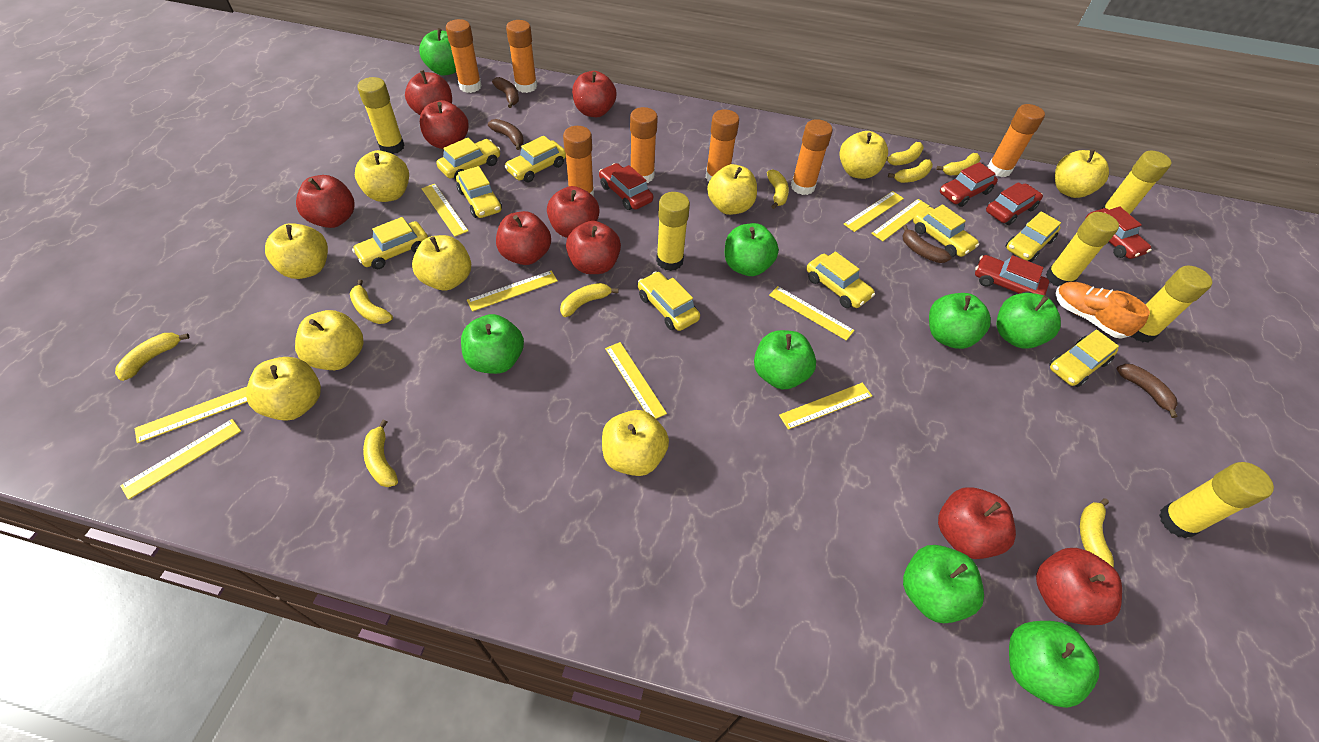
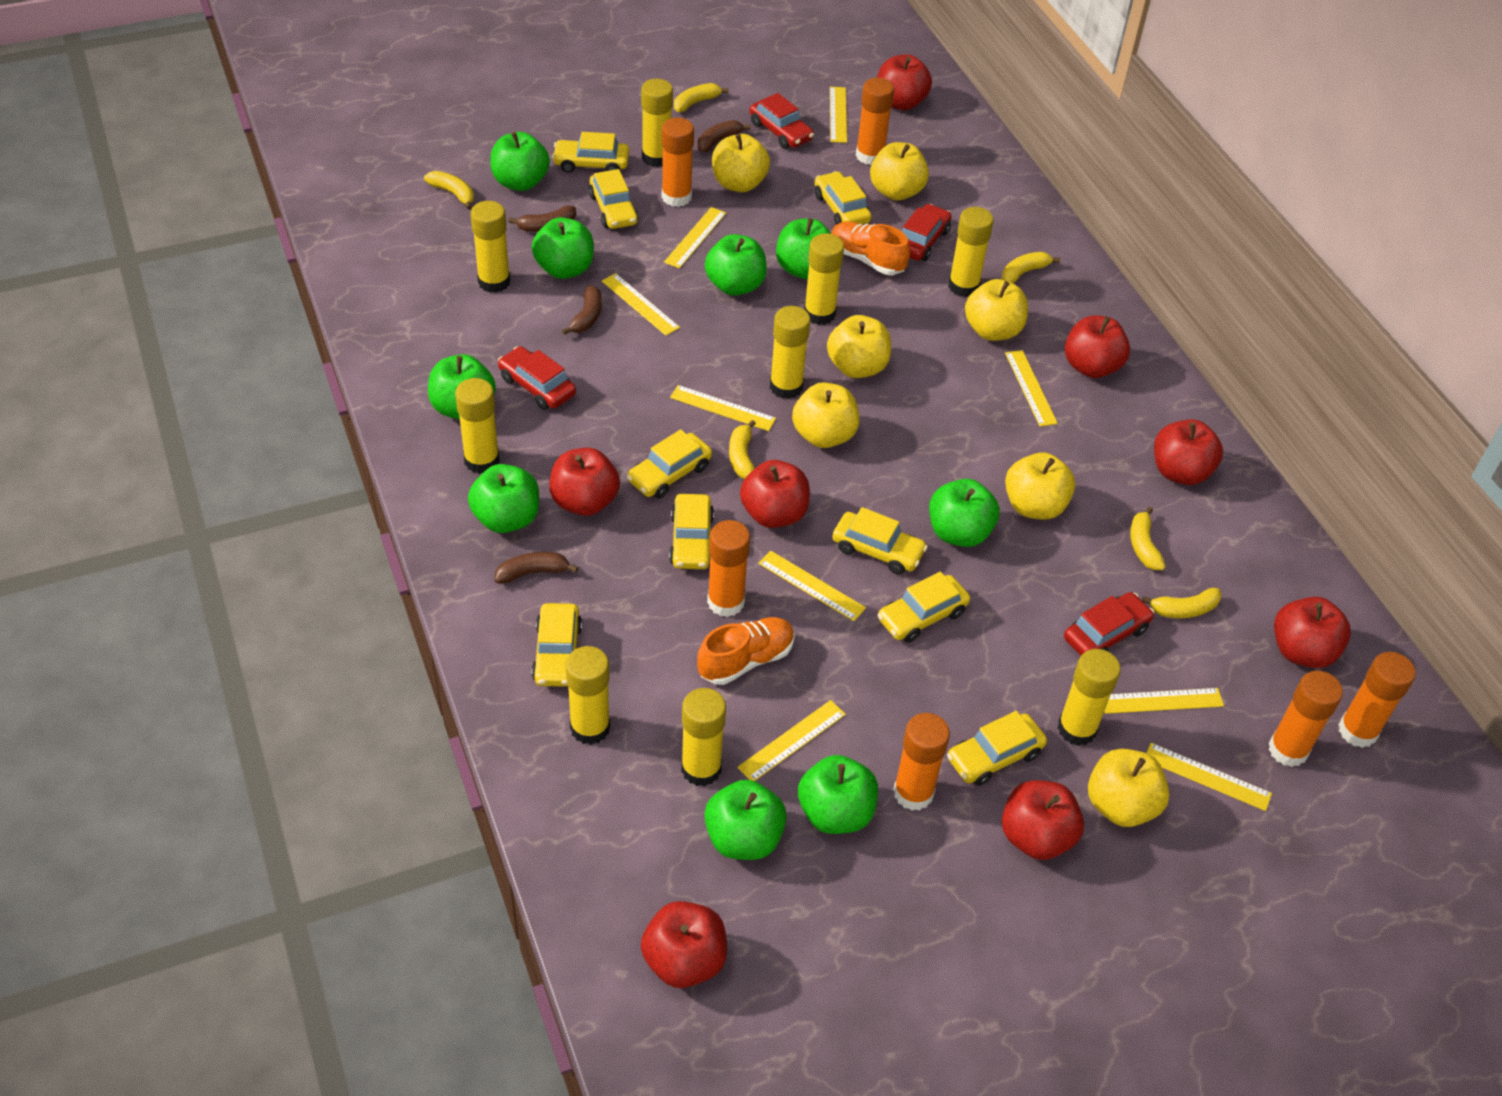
green apple: 8 -> 9
orange glue stick: 7 -> 6
orange shoe: 1 -> 2
red apple: 9 -> 8
red car: 5 -> 4
yellow apple: 9 -> 7
yellow banana: 9 -> 6
yellow glue stick: 6 -> 9

